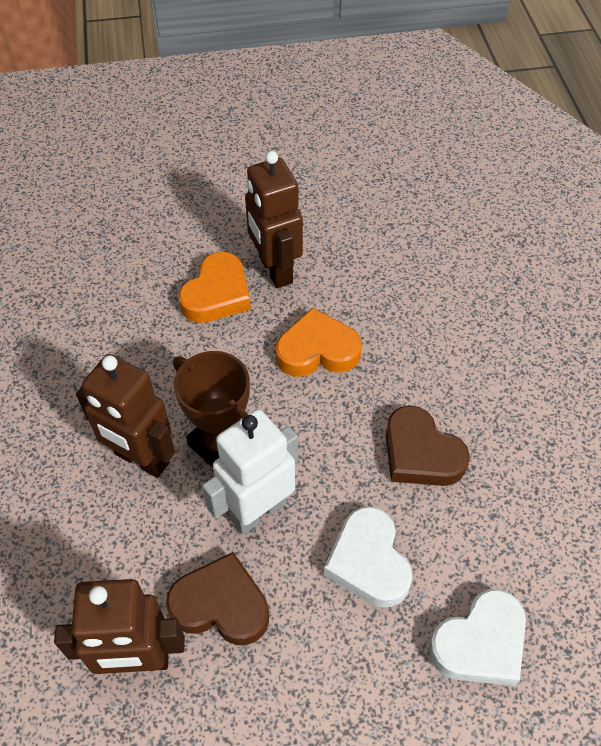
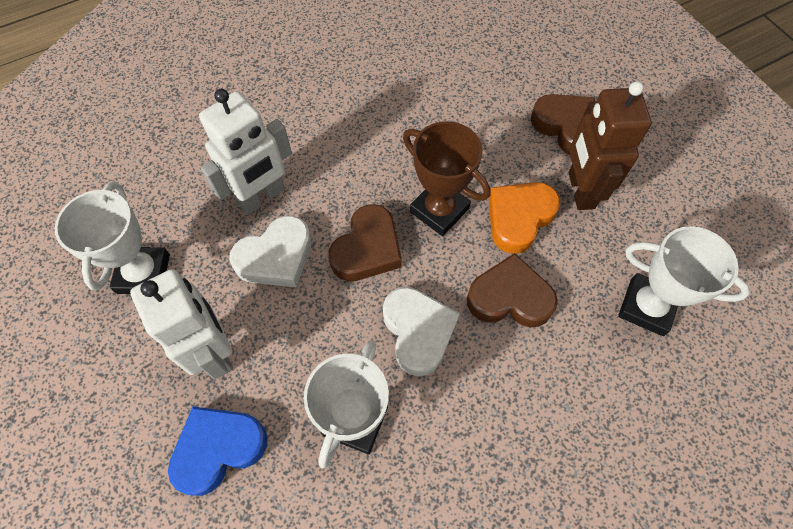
blue heart: 0 -> 1
brown heart: 2 -> 3
brown robot: 3 -> 1
orange heart: 2 -> 1
white robot: 1 -> 2
white trophy: 0 -> 3

